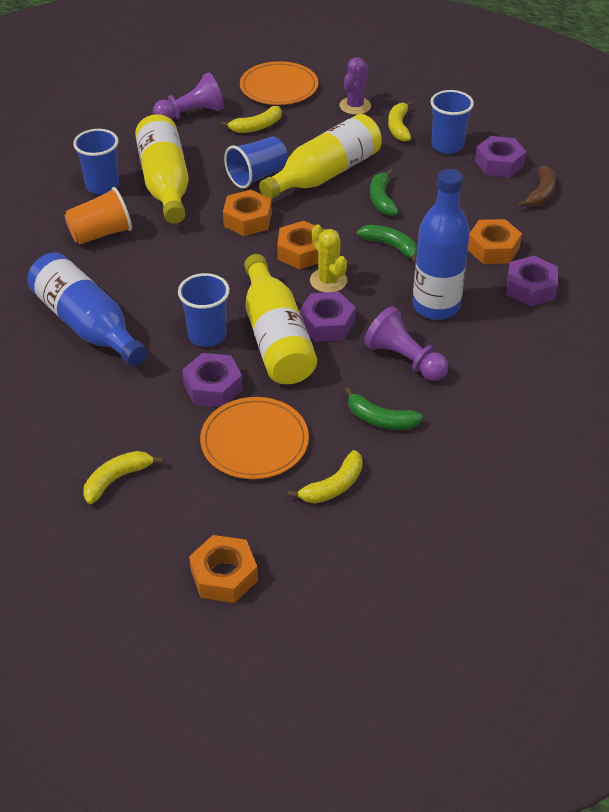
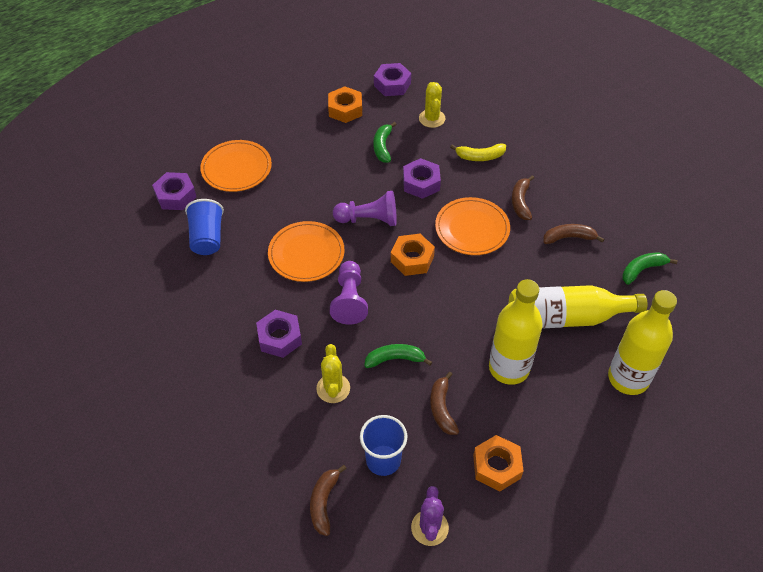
blue bottle: 2 -> 0
blue cup: 4 -> 2
brown banana: 1 -> 4
orange cup: 1 -> 0
orange nut: 4 -> 3
orange plate: 2 -> 3
yellow banana: 4 -> 1
yellow cactus: 1 -> 2

